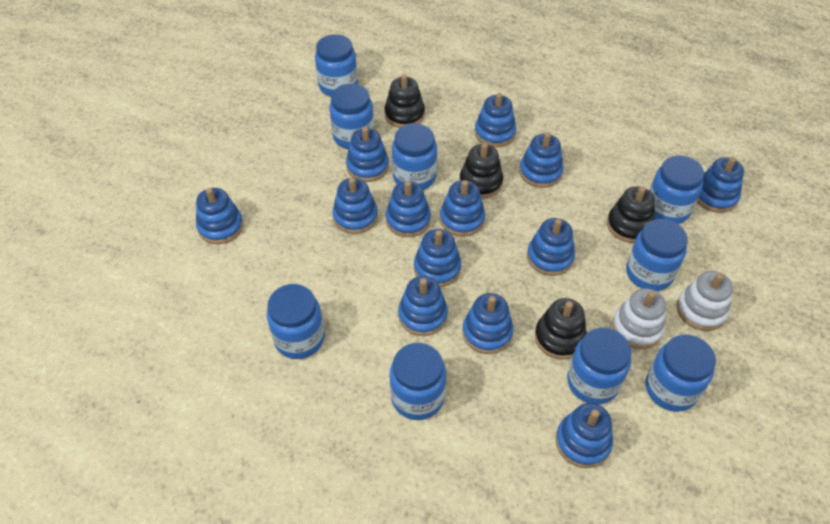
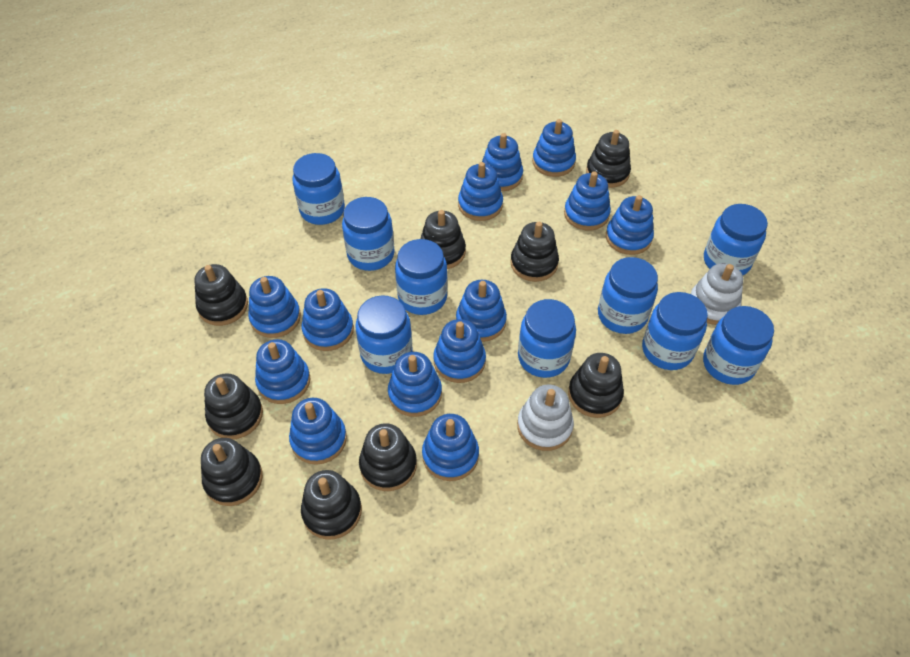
black stacking toy: 4 -> 9

